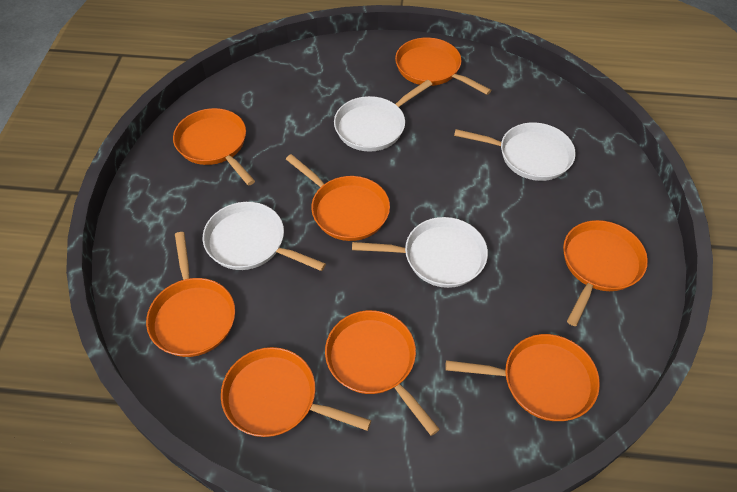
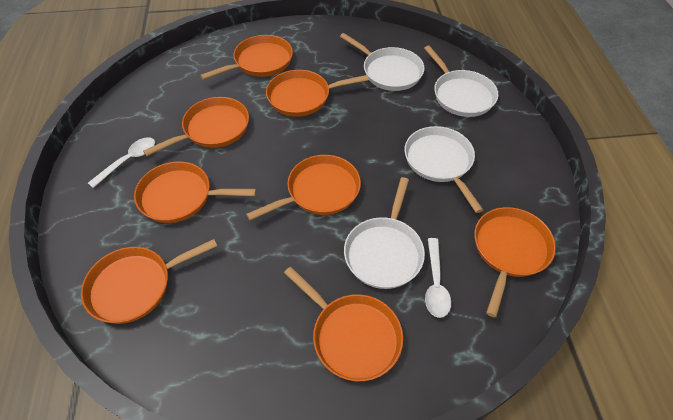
white spoon: 0 -> 2

